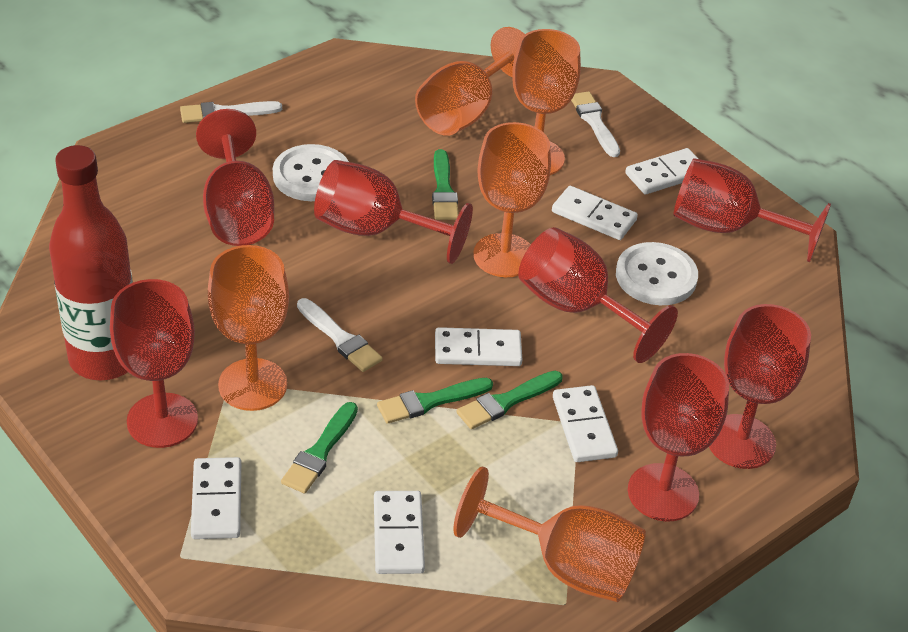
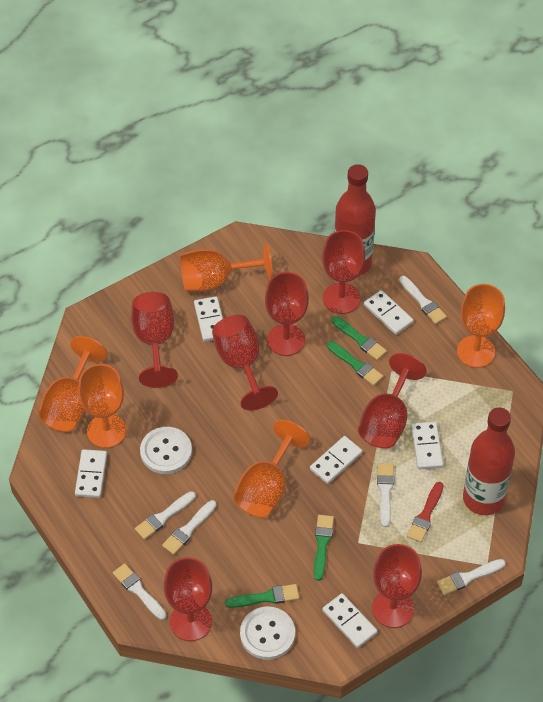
red bottle: 1 -> 2
red brush: 0 -> 1
white brush: 3 -> 6

